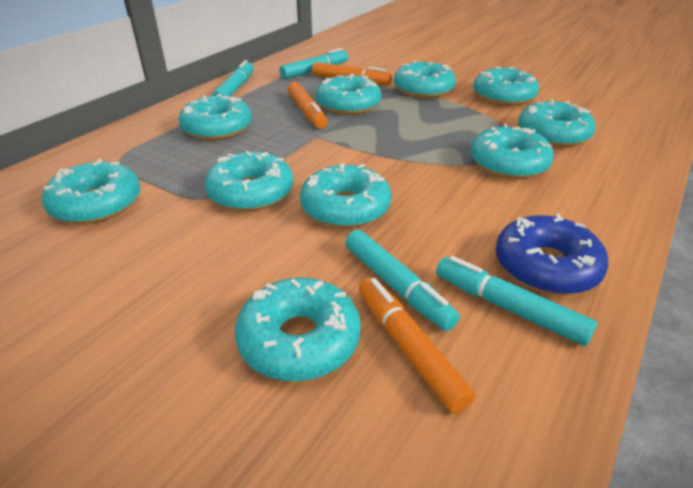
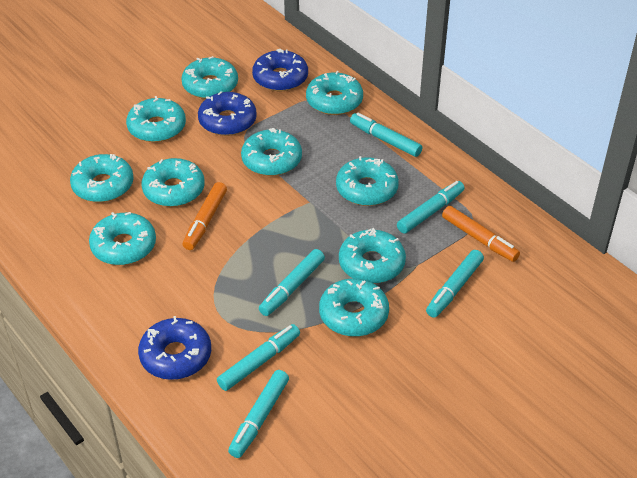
blue donut: 1 -> 3
orange marker: 3 -> 2
turquoise marker: 4 -> 6

